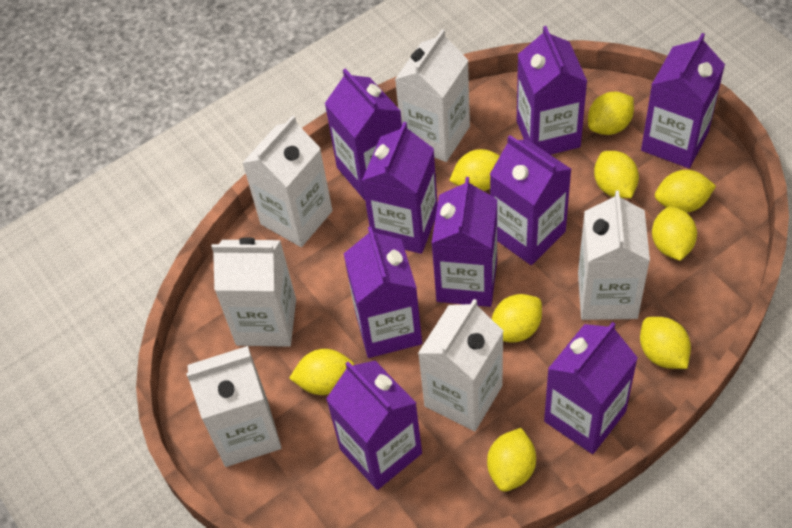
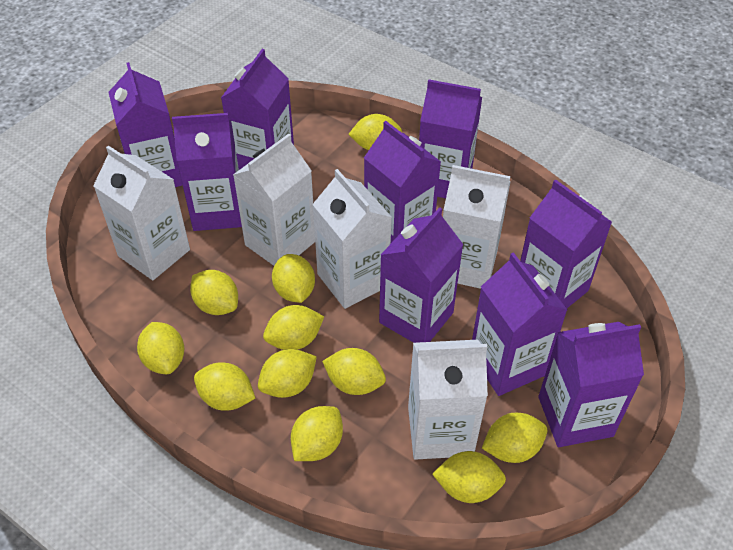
white carton: 6 -> 5
yellow lemon: 9 -> 11

